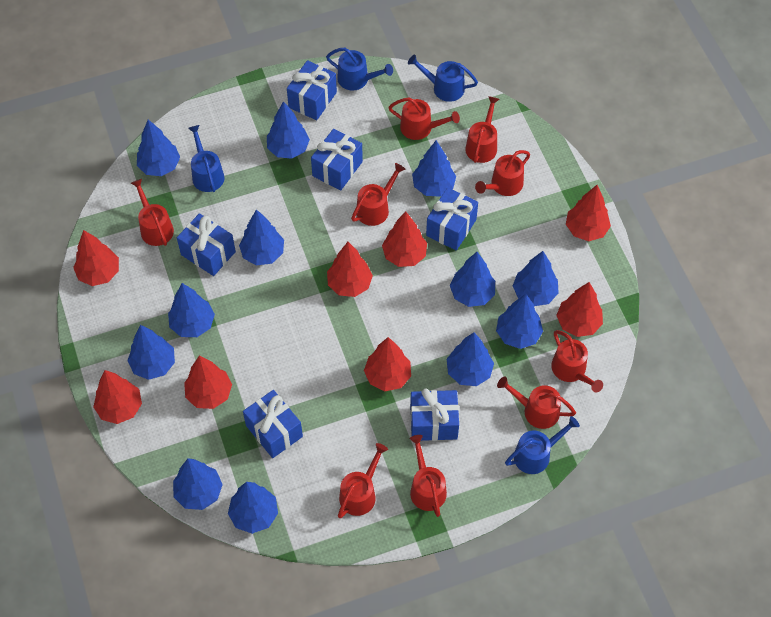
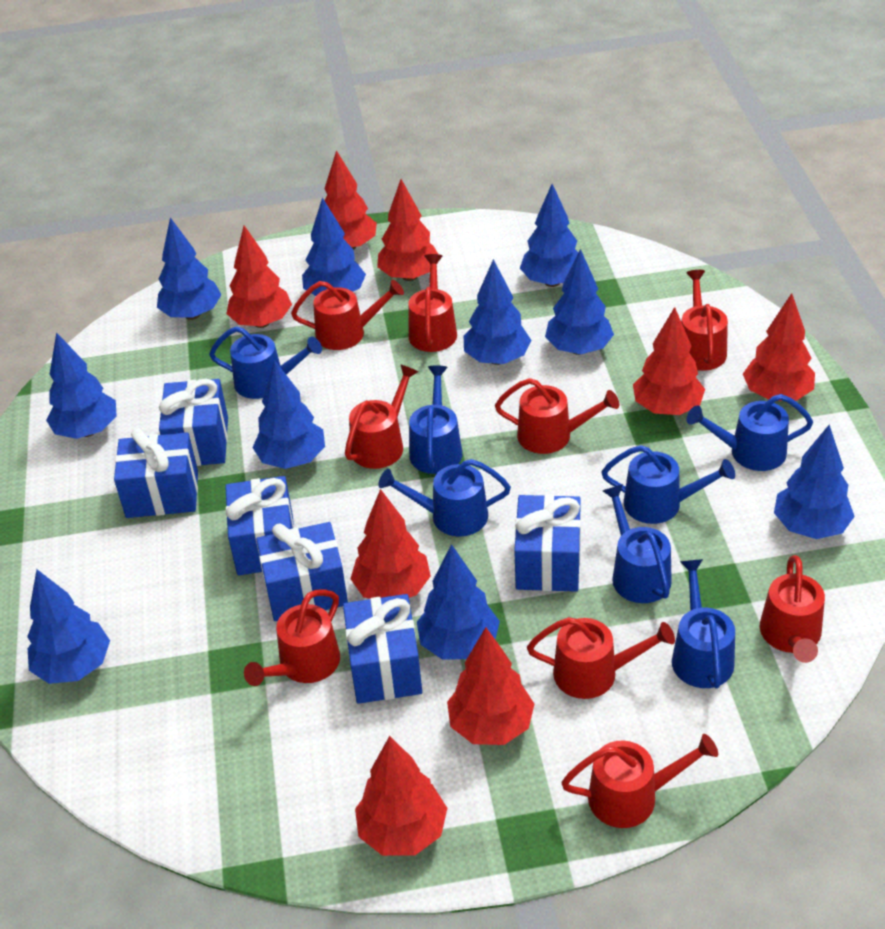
blue tree: 12 -> 10
blue watering can: 4 -> 7

